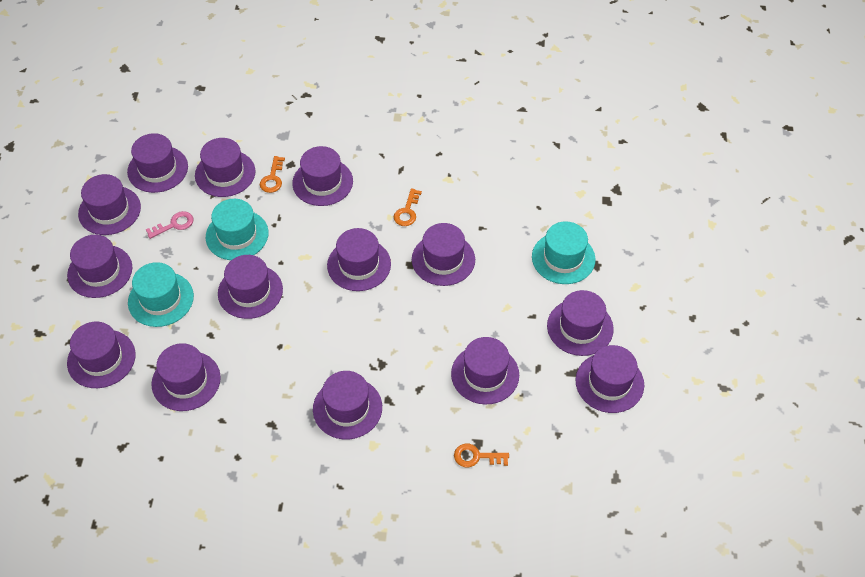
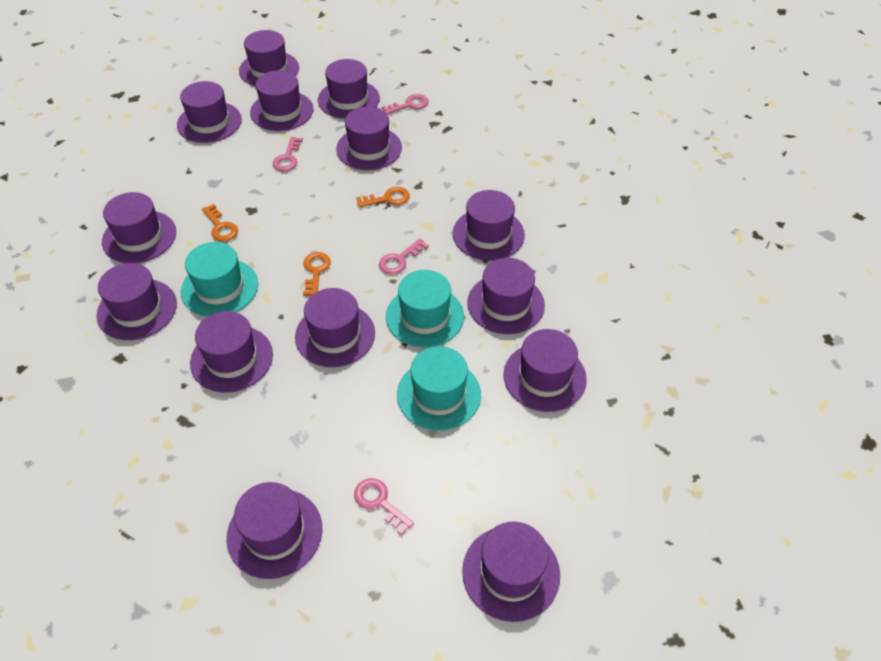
pink key: 1 -> 4

